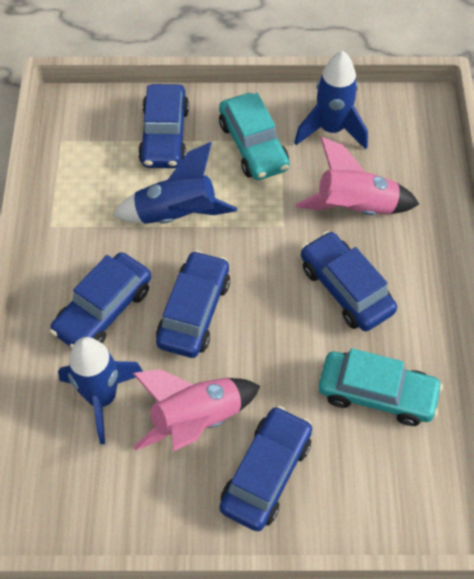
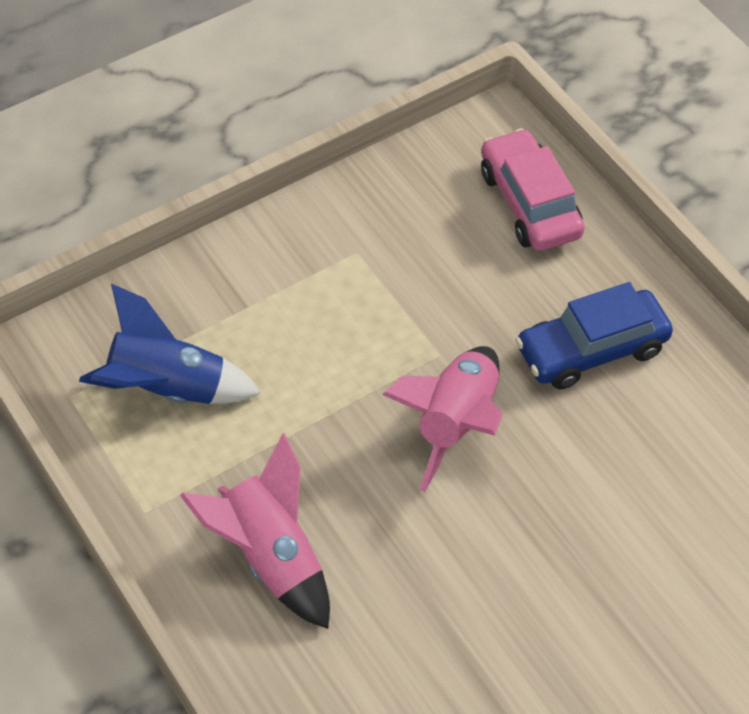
blue car: 5 -> 1
blue rocket: 3 -> 1
pink car: 0 -> 1
turquoise car: 2 -> 0

